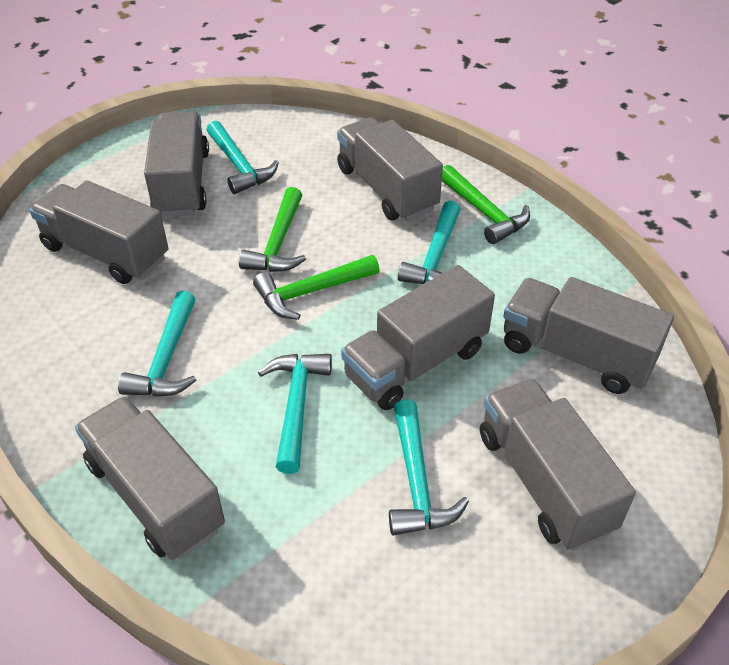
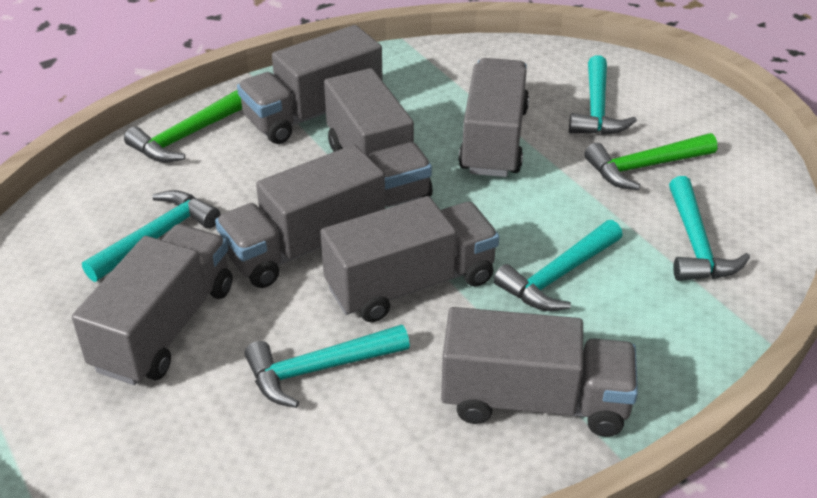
green hammer: 3 -> 2

